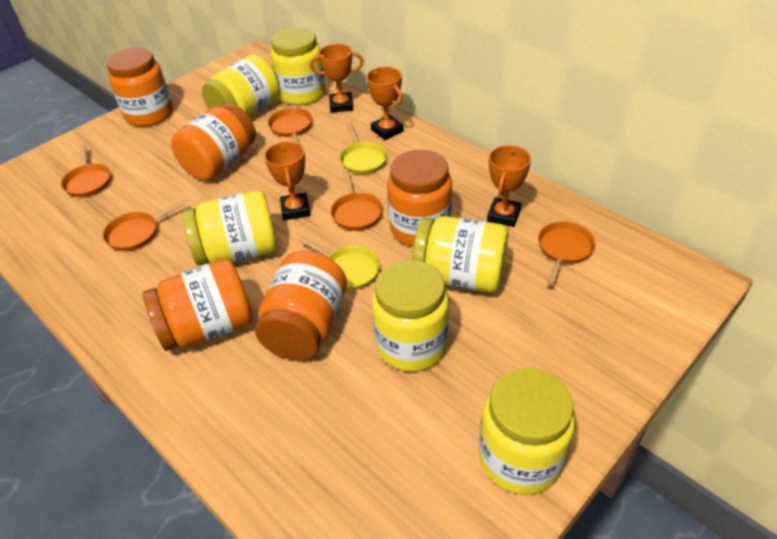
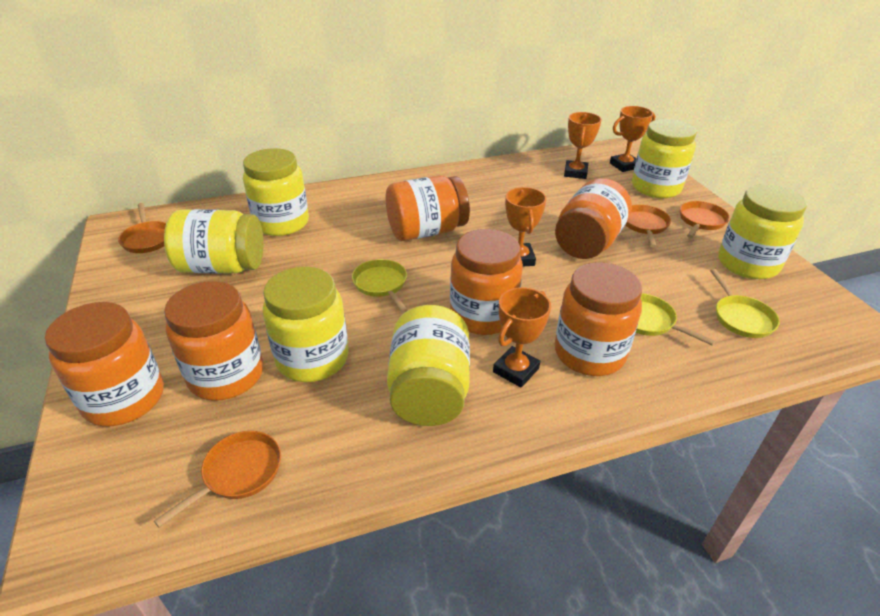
orange jar: 5 -> 6
orange pan: 5 -> 4
yellow pan: 2 -> 3

